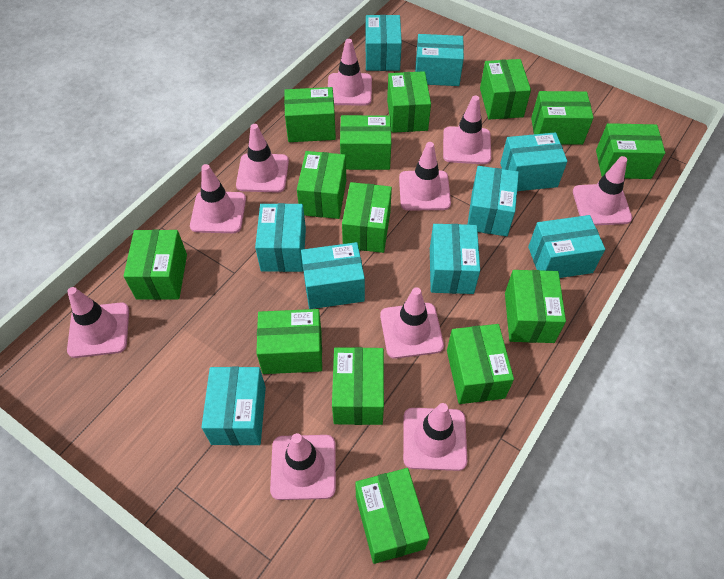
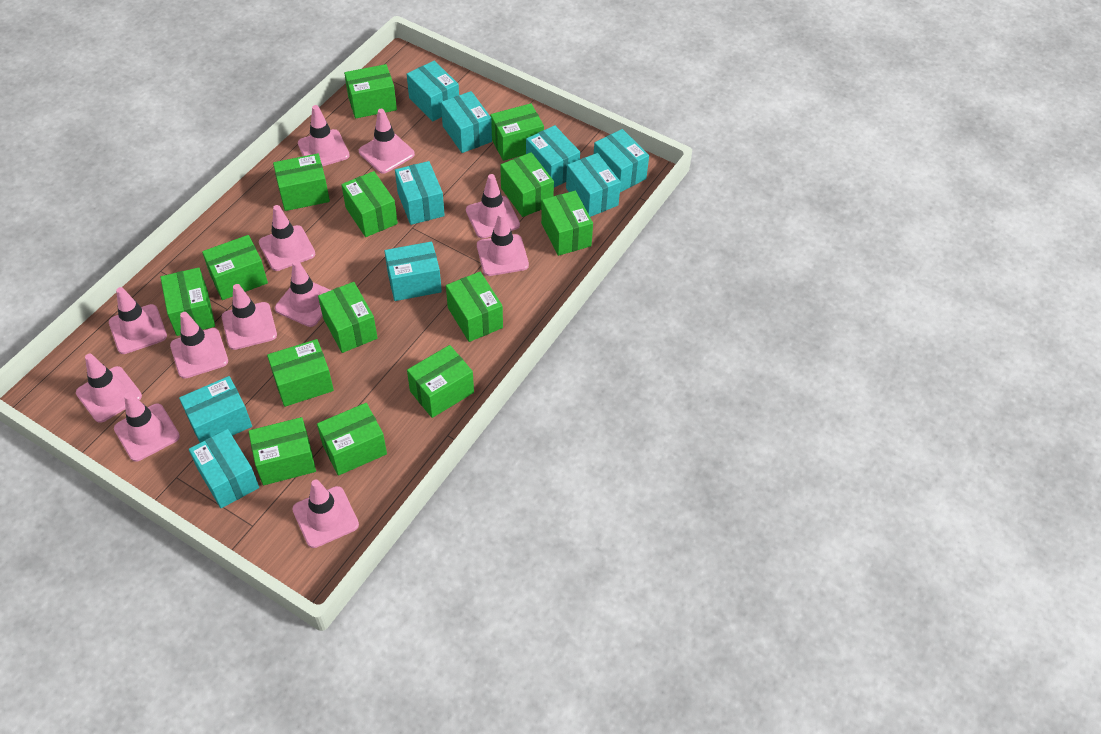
pink traffic cone: 10 -> 12

